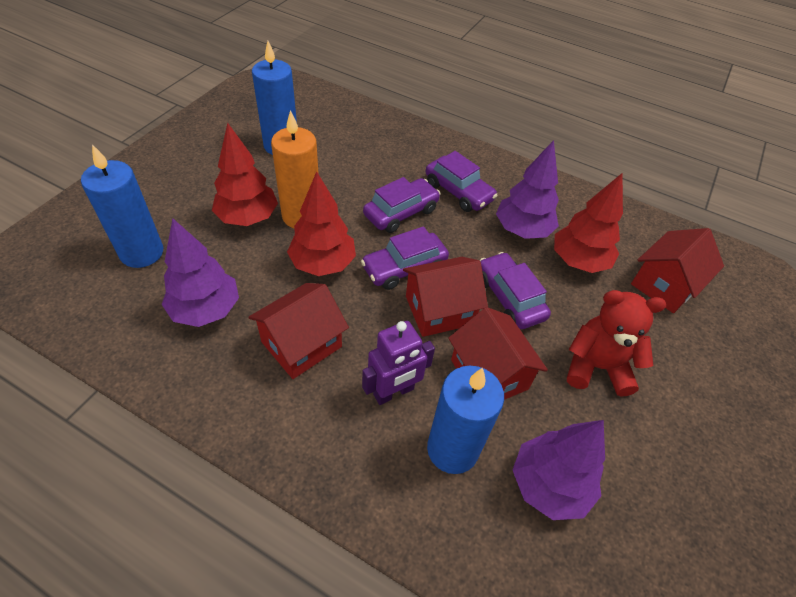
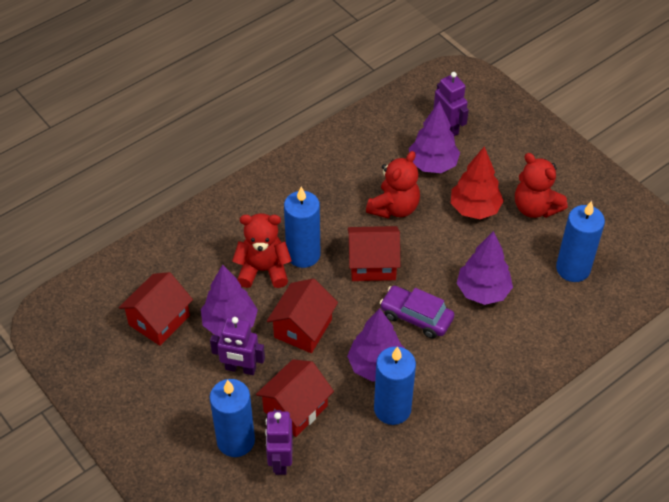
blue candle: 3 -> 4
orange candle: 1 -> 0
purple car: 4 -> 1
purple robot: 1 -> 3
purple tree: 3 -> 4
red teddy bear: 1 -> 3
red tree: 3 -> 1

